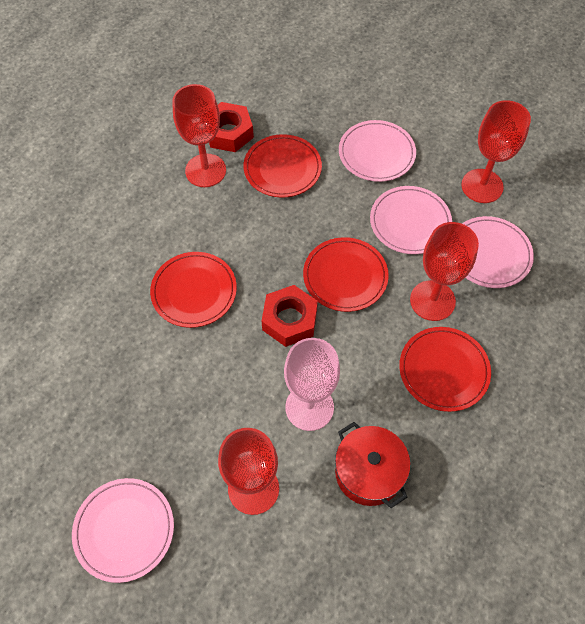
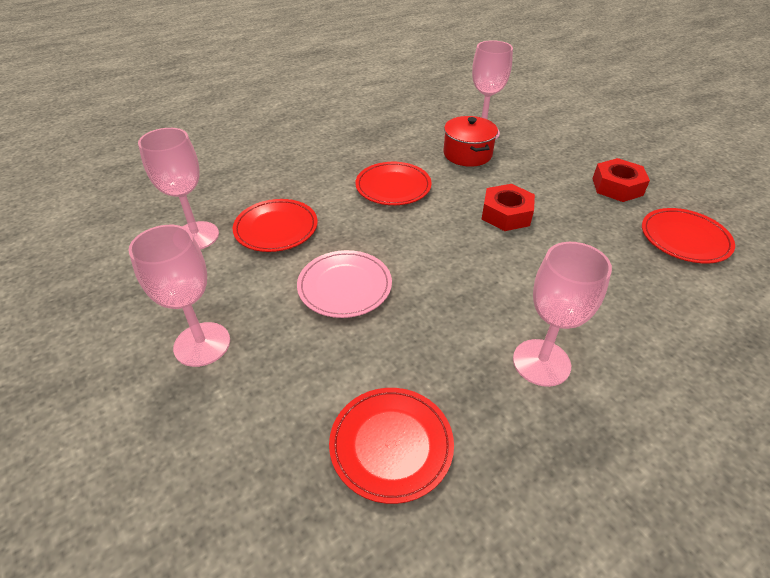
pink goblet: 1 -> 4
pink plate: 4 -> 1
red goblet: 4 -> 0

